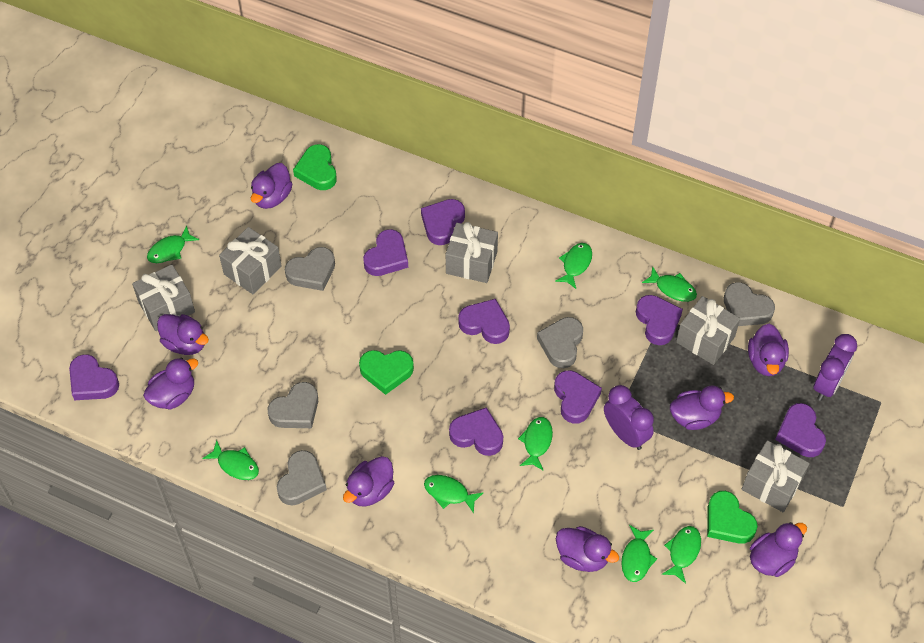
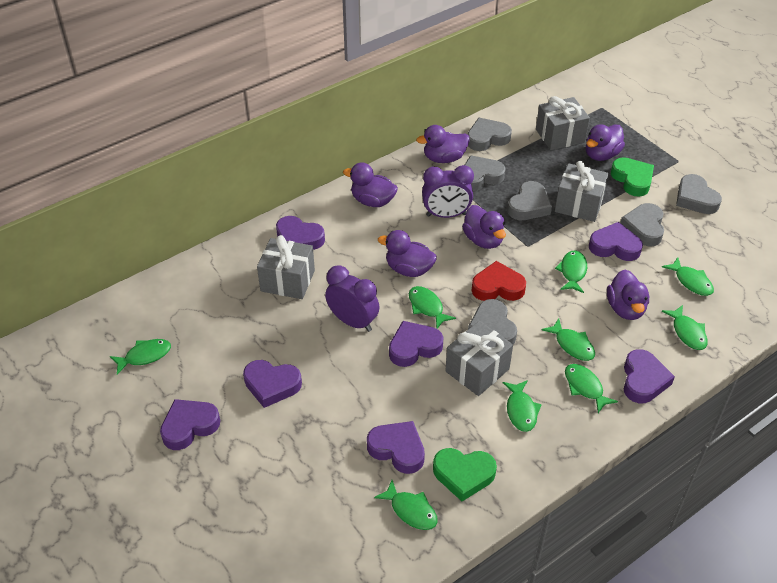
green fish: 8 -> 9
green heart: 3 -> 2
grey gift: 5 -> 4
grey heart: 5 -> 6
purple duck: 8 -> 6
purple heart: 8 -> 7
red heart: 0 -> 1

